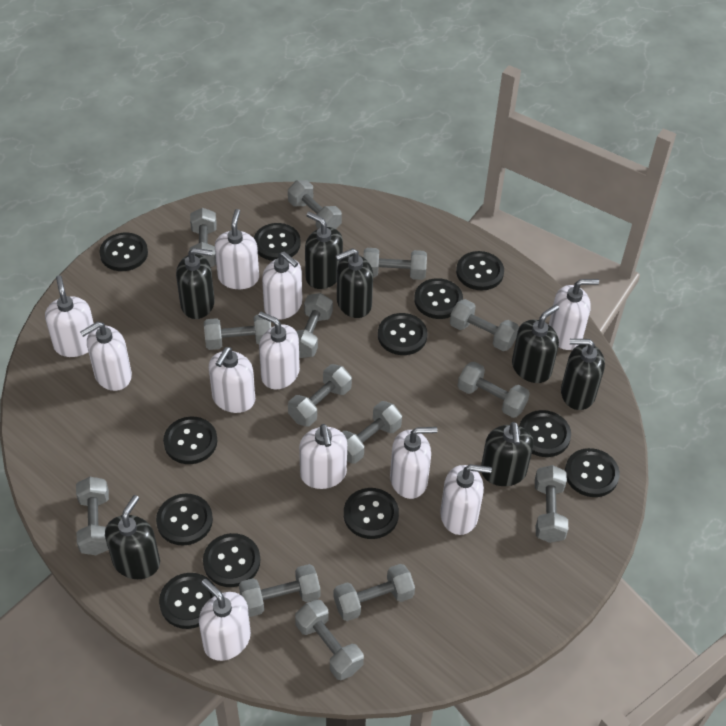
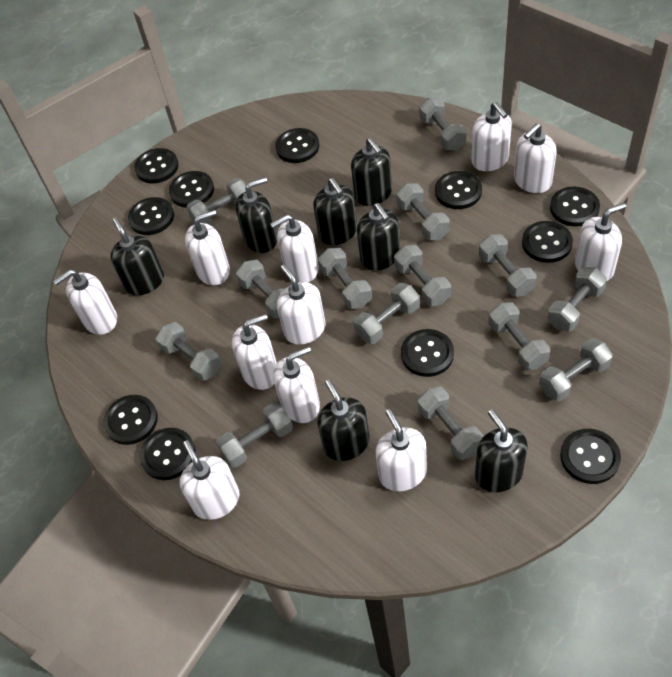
black button: 12 -> 11

